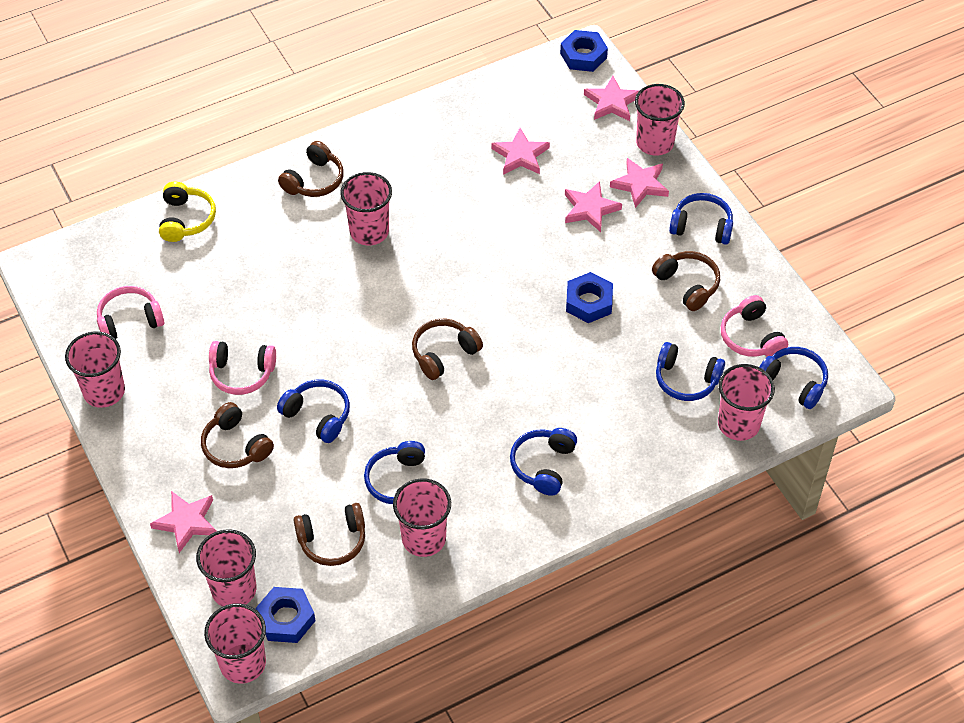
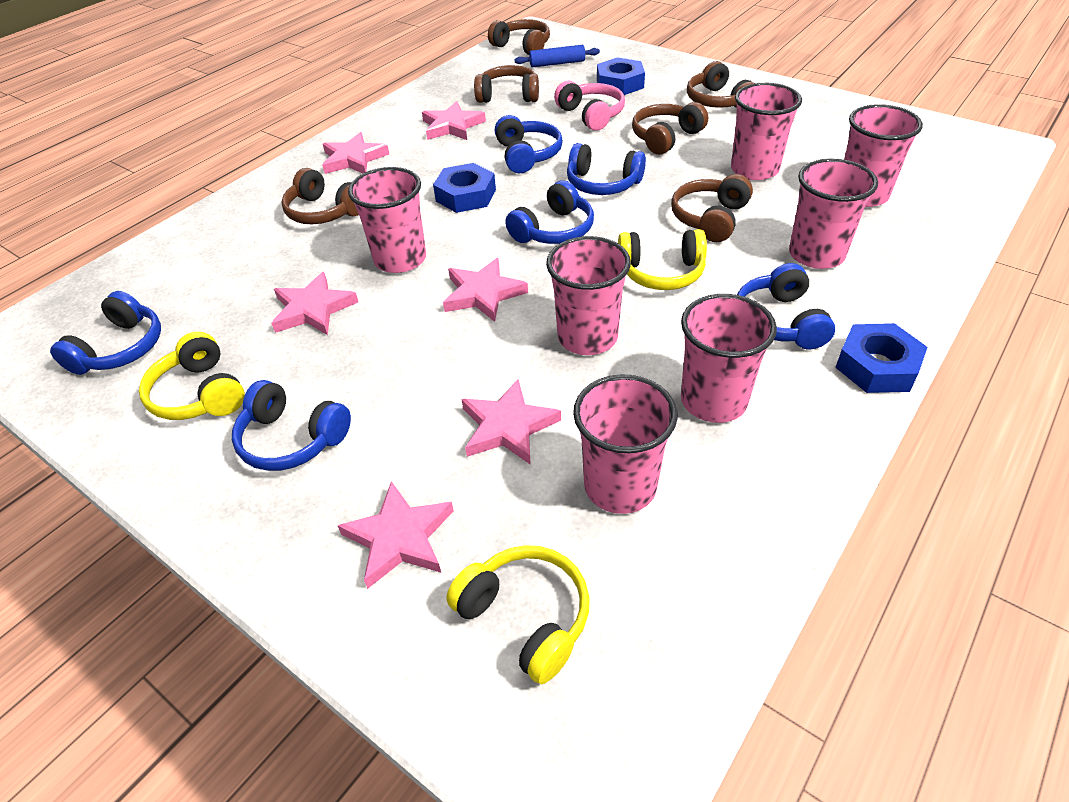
blue rolling pin: 0 -> 1
brown headphones: 5 -> 6
pink headphones: 3 -> 1
pink star: 5 -> 6
yellow headphones: 1 -> 3

